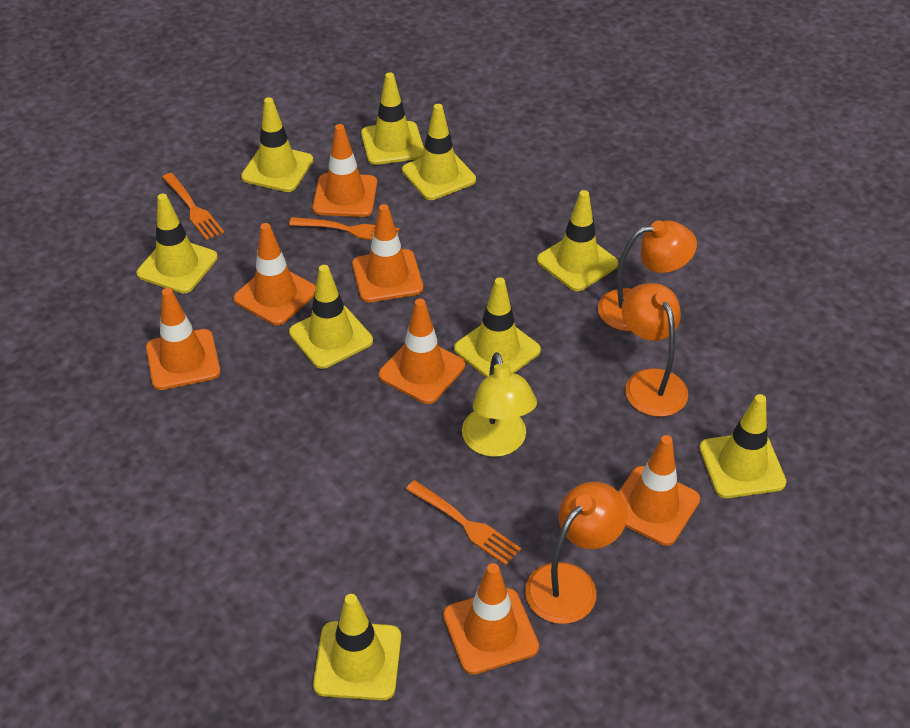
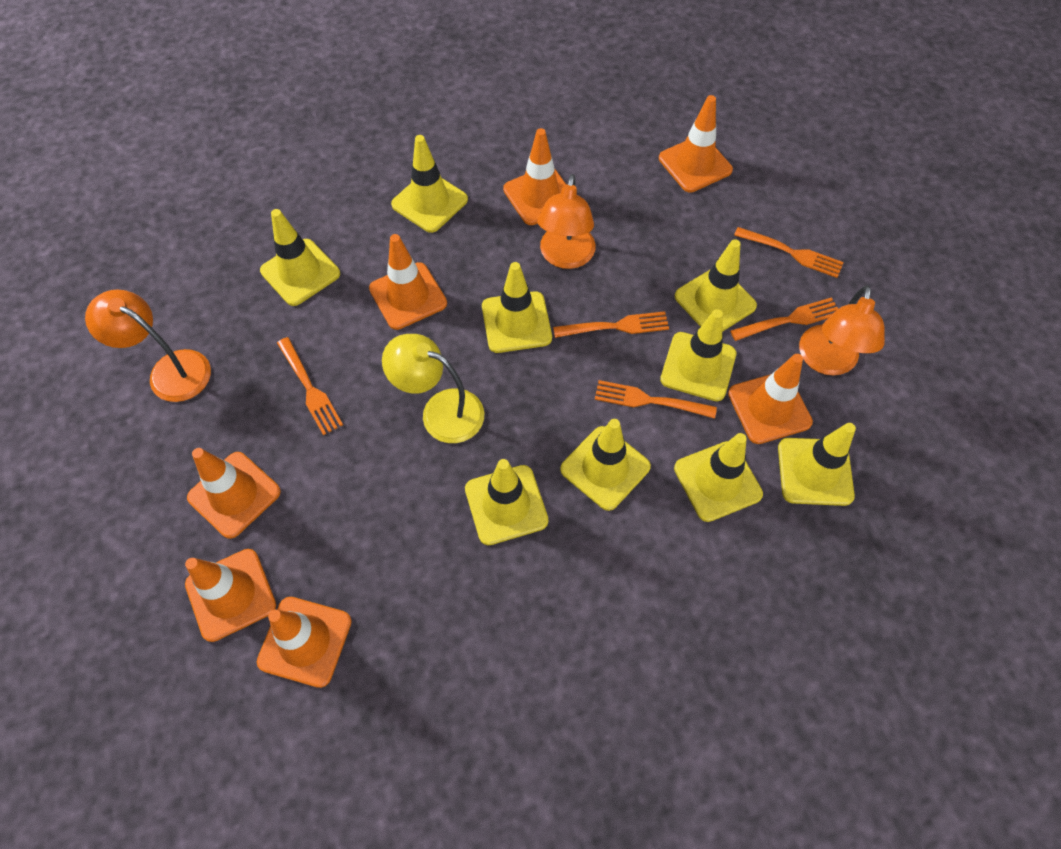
orange fork: 3 -> 5

